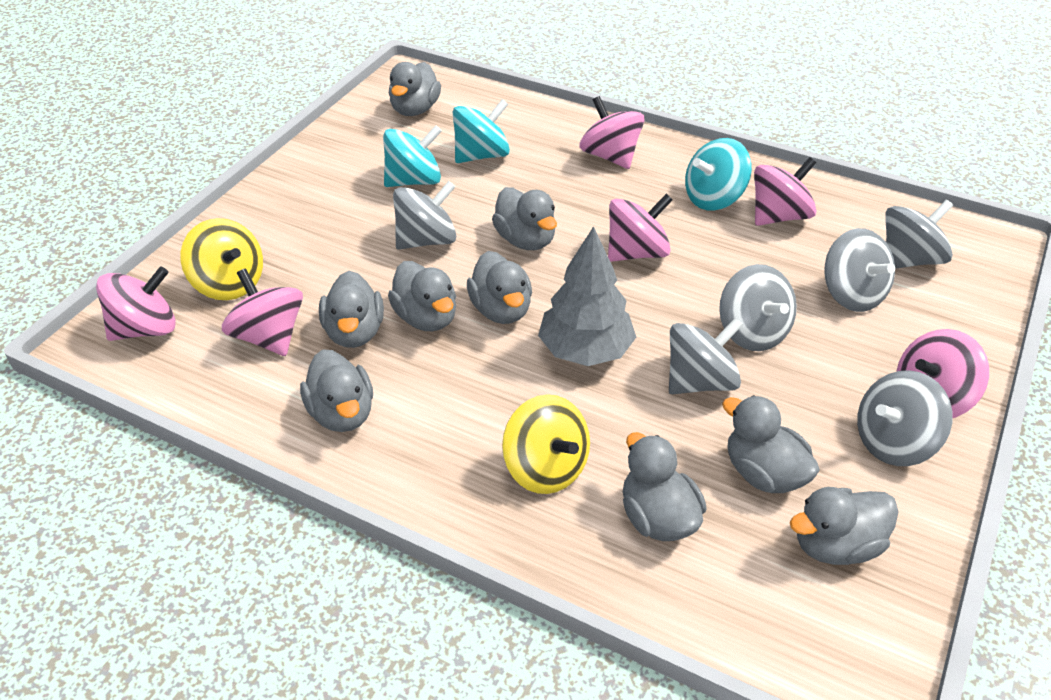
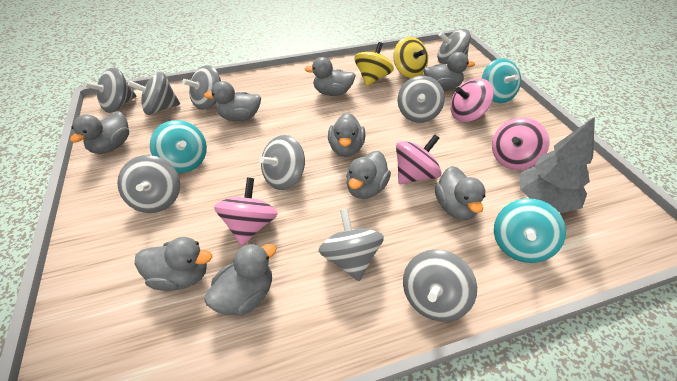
grey spinning top: 6 -> 9
pink spinning top: 6 -> 4

